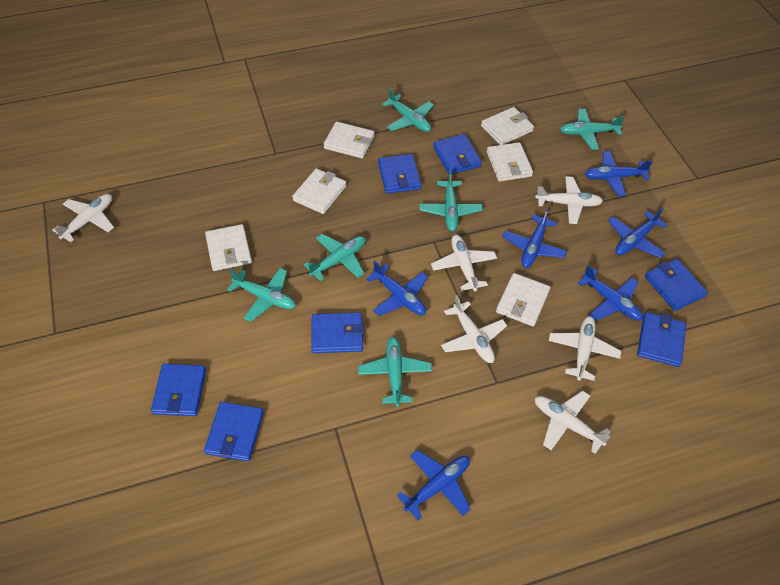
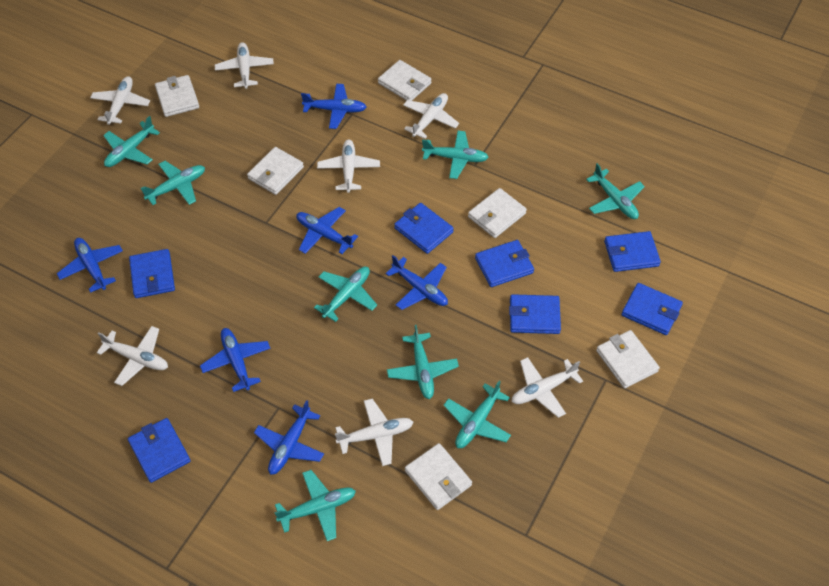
turquoise plane: 6 -> 8
white plane: 6 -> 7

